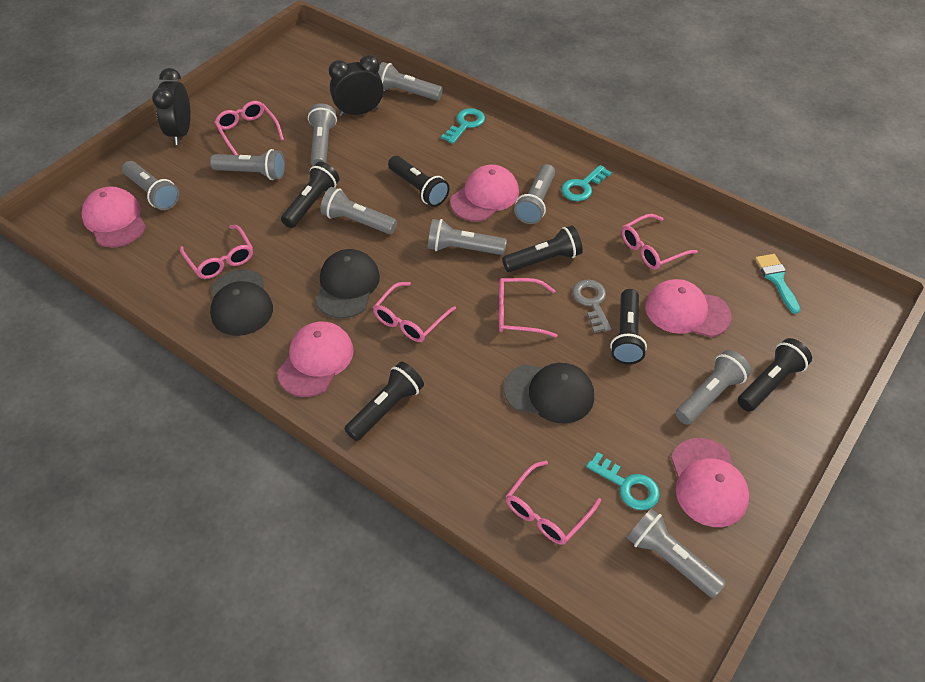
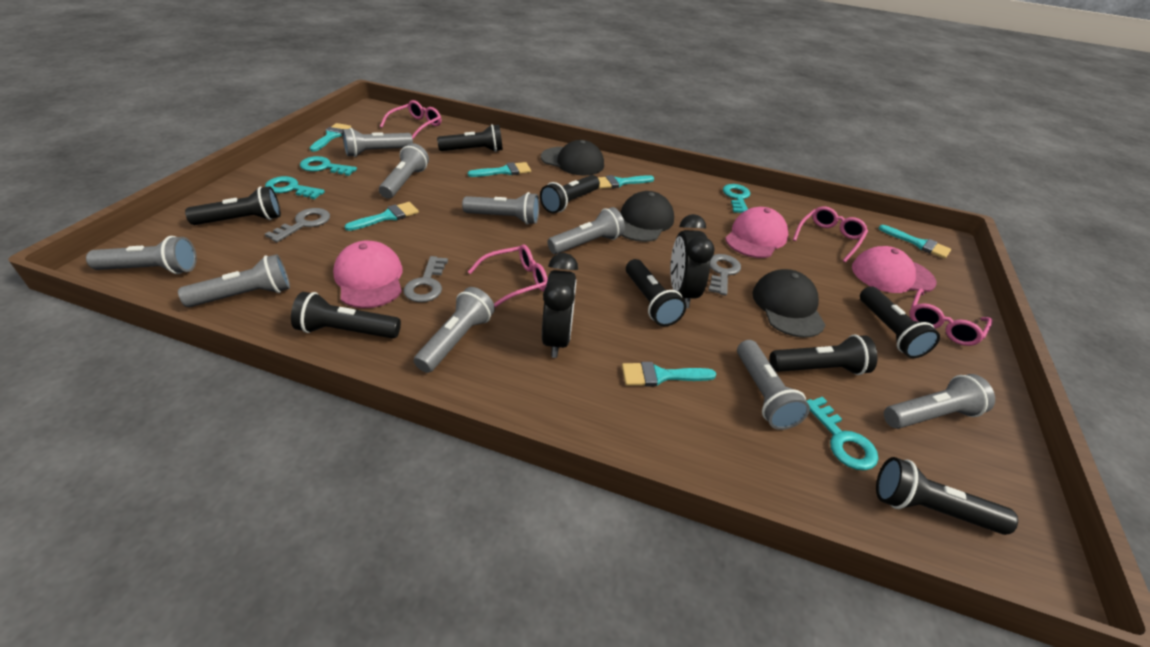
black flashlight: 6 -> 8
grey key: 1 -> 3
pink cap: 5 -> 3
pink glasses: 6 -> 4
turquoise brush: 1 -> 6
turquoise key: 3 -> 4

